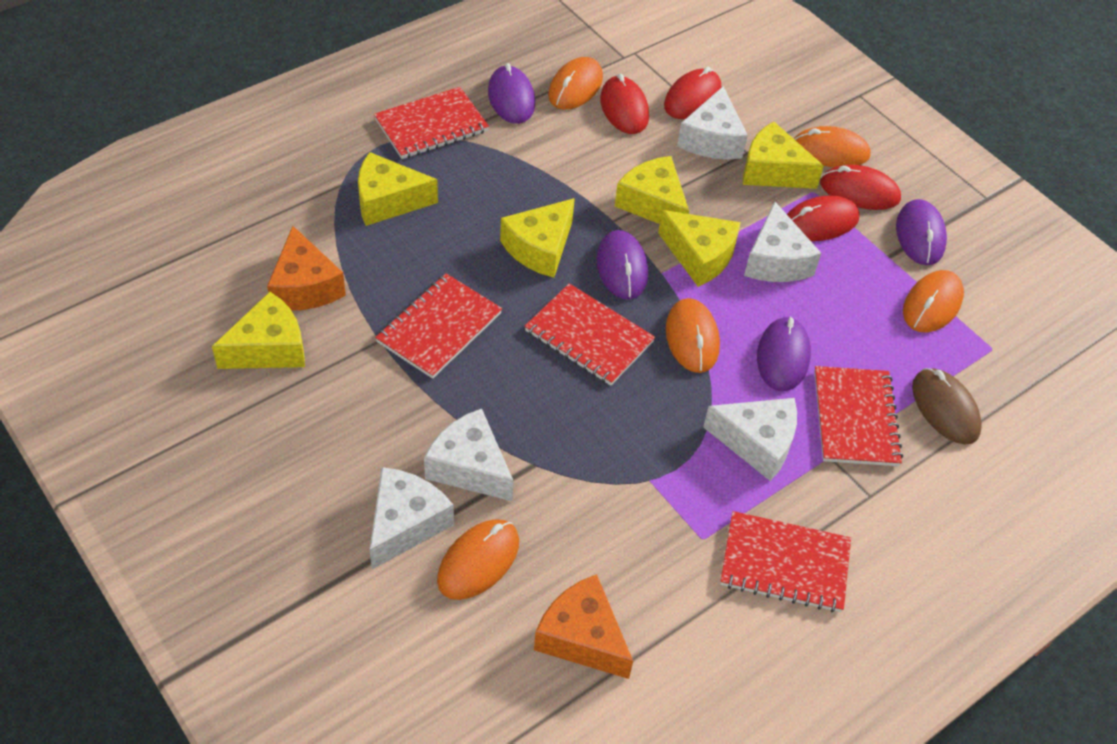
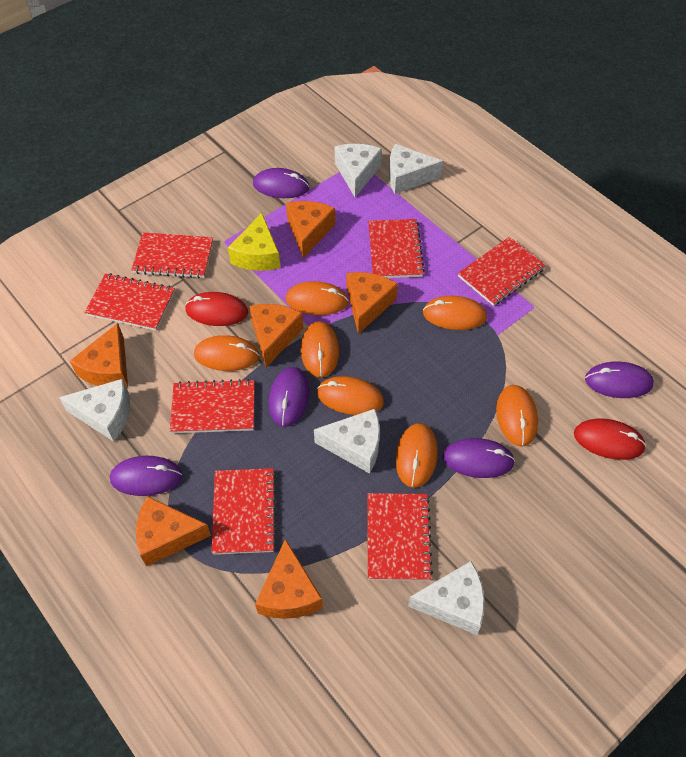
brown mouse: 1 -> 0
orange cheese: 2 -> 6
orange mouse: 5 -> 7
purple mouse: 4 -> 5
red mouse: 4 -> 2
red notebook: 5 -> 7
yellow cheese: 6 -> 1

